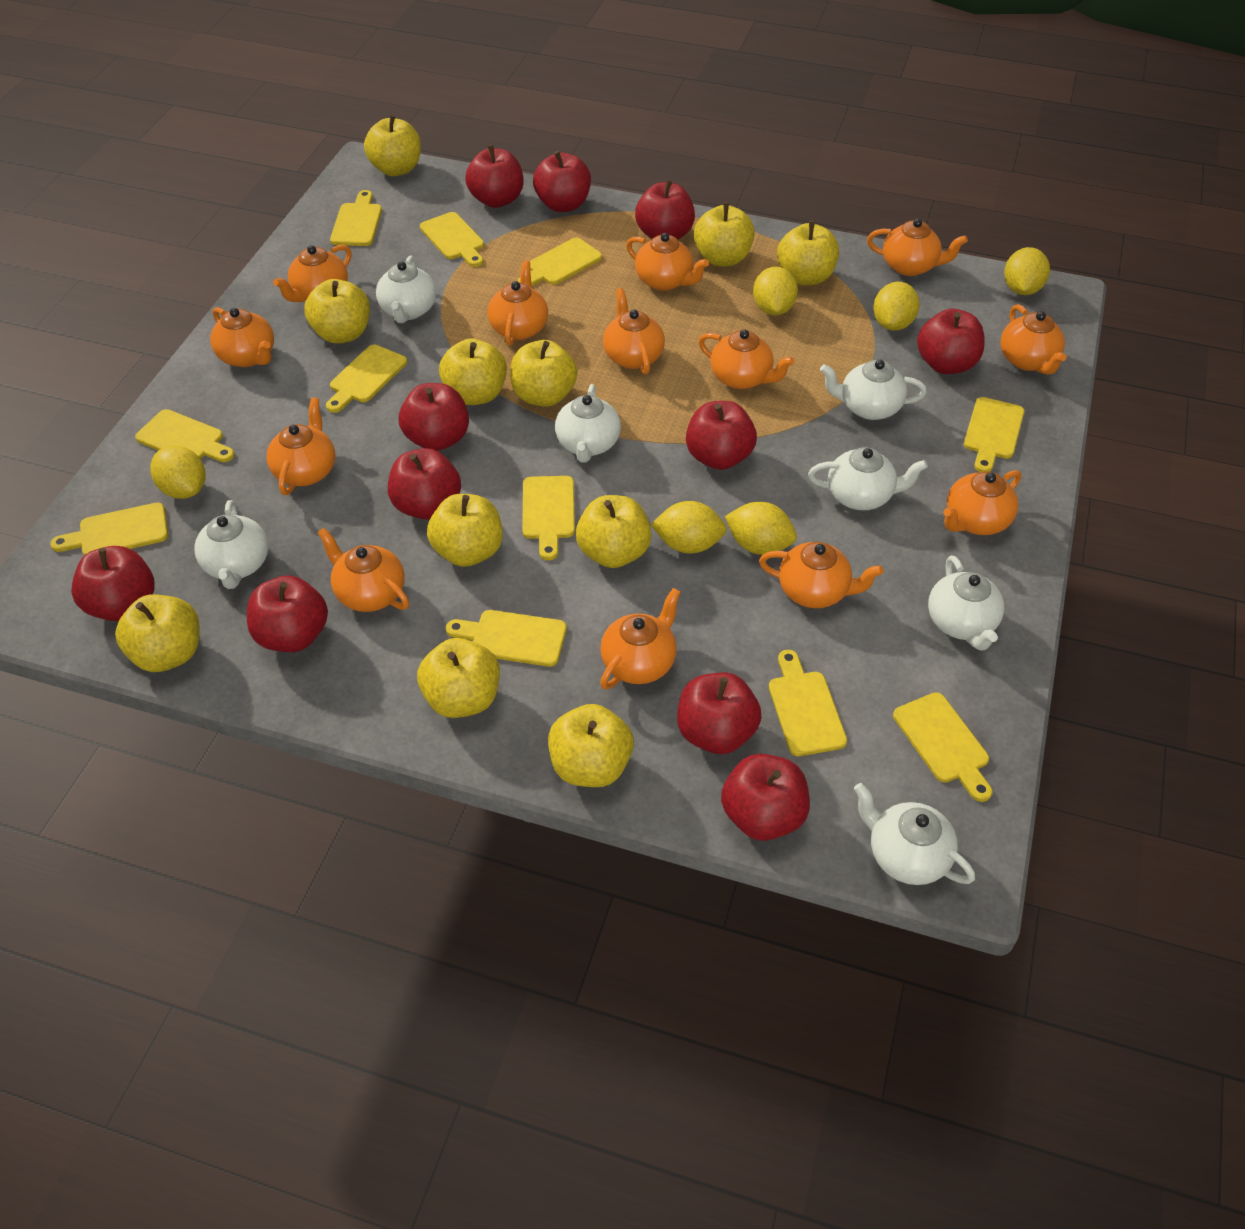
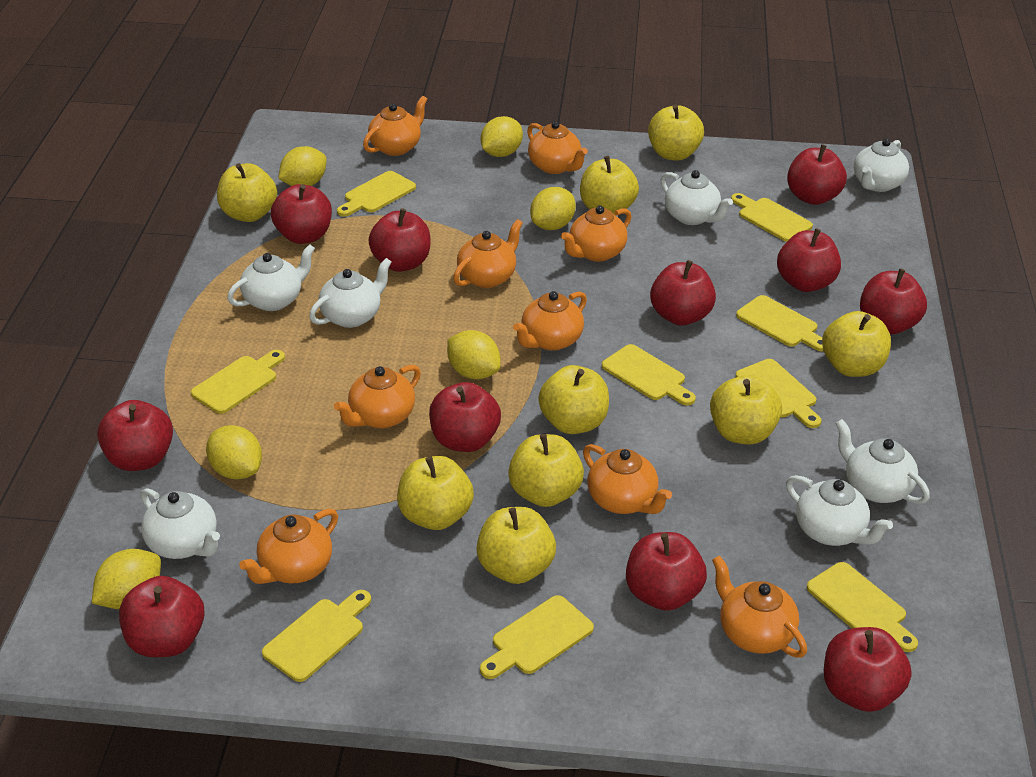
orange teapot: 13 -> 9
yellow apple: 11 -> 9
yellow cutting board: 11 -> 9

